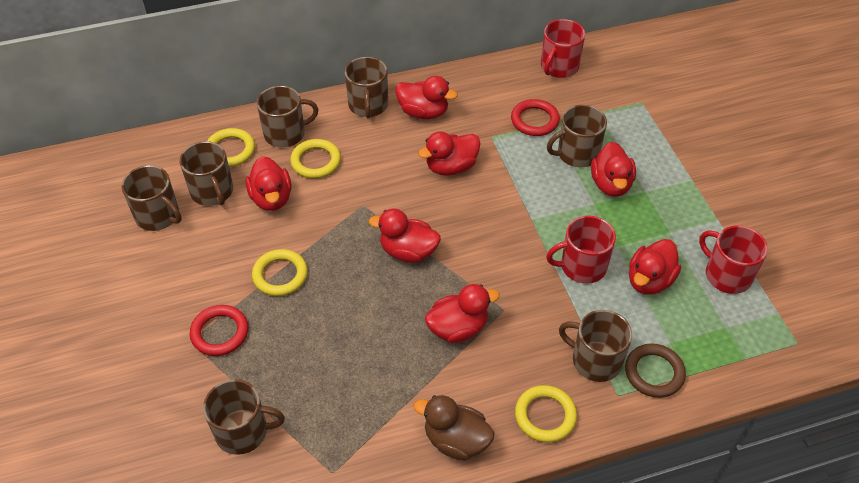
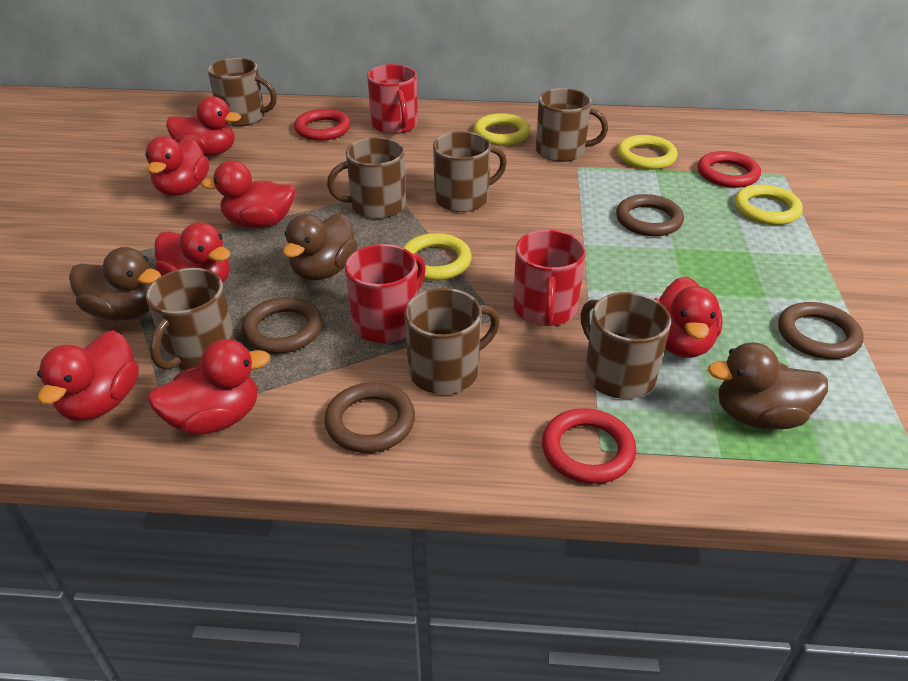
brown duck: 1 -> 3
brown ring: 1 -> 4
red ring: 2 -> 3

